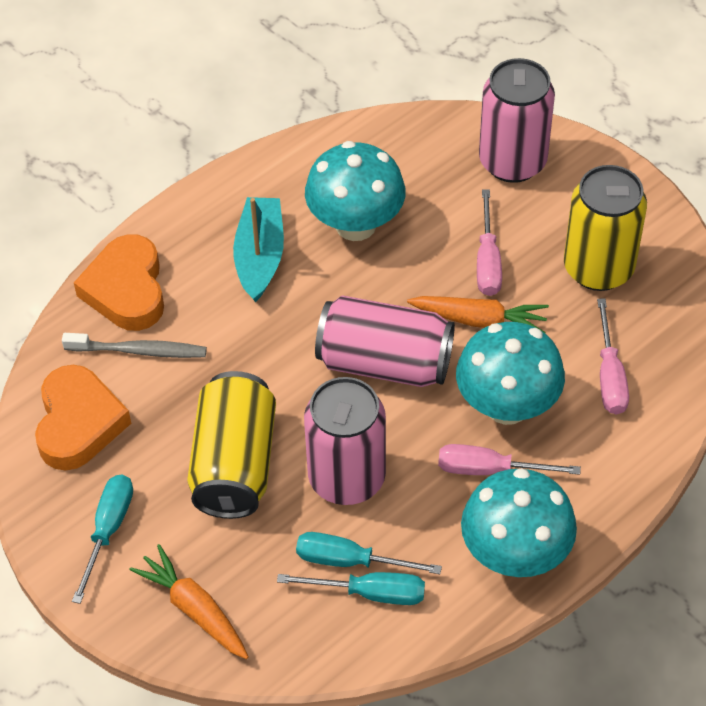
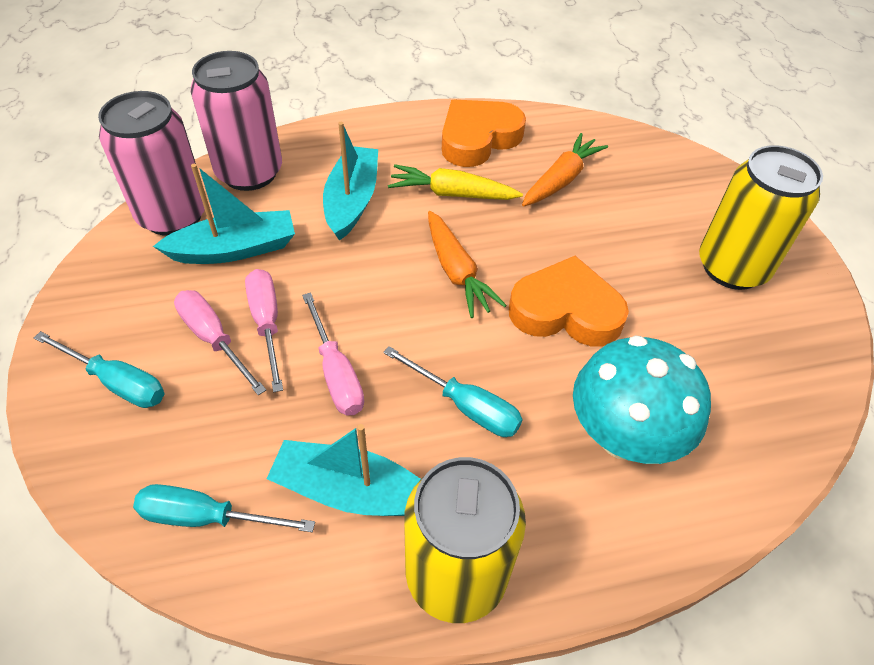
grey toothbrush: 1 -> 0
pink can: 3 -> 2
turquoise boat: 1 -> 3
turquoise mushroom: 3 -> 1
yellow carrot: 0 -> 1

